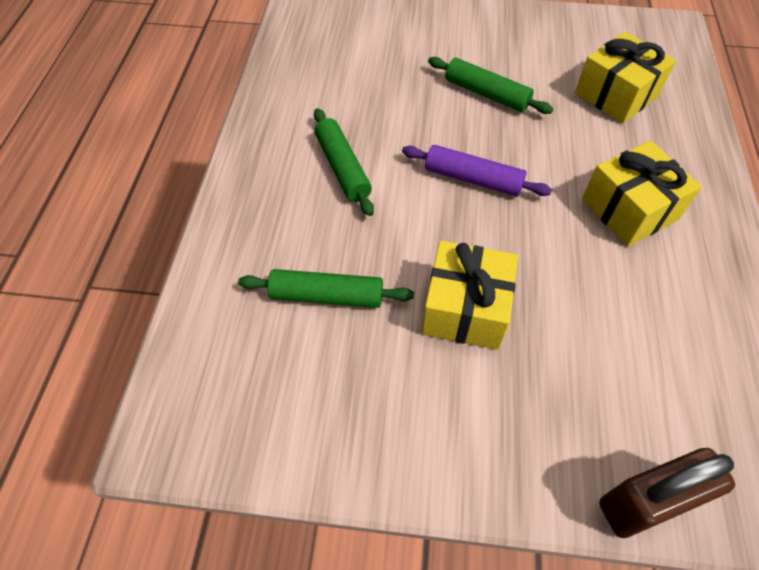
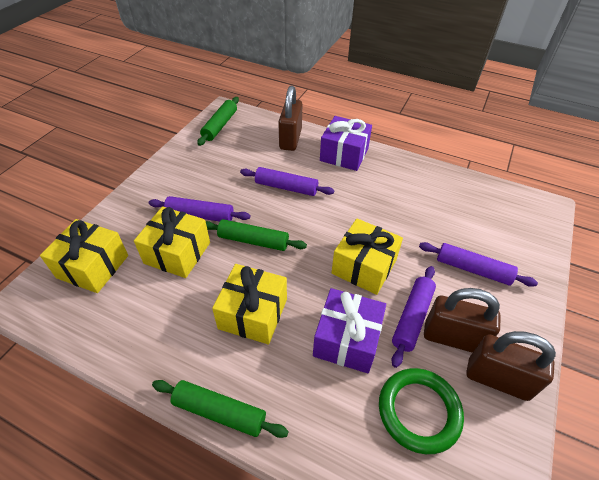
brown padlock: 1 -> 3
green ring: 0 -> 1
purple gift: 0 -> 2
purple rolling pin: 1 -> 4
yellow gift: 3 -> 4

